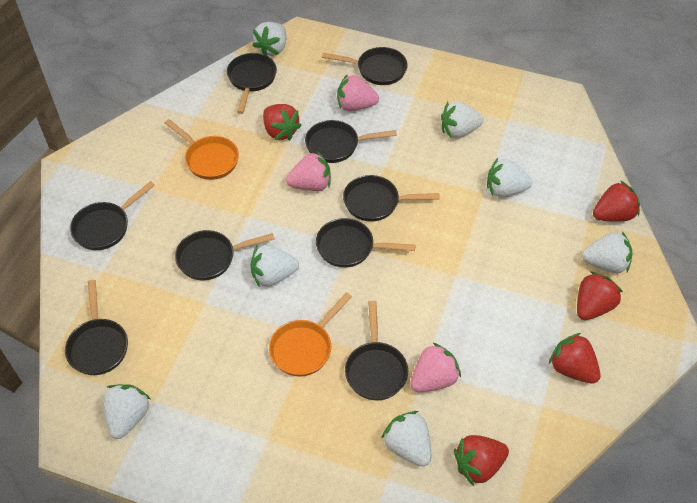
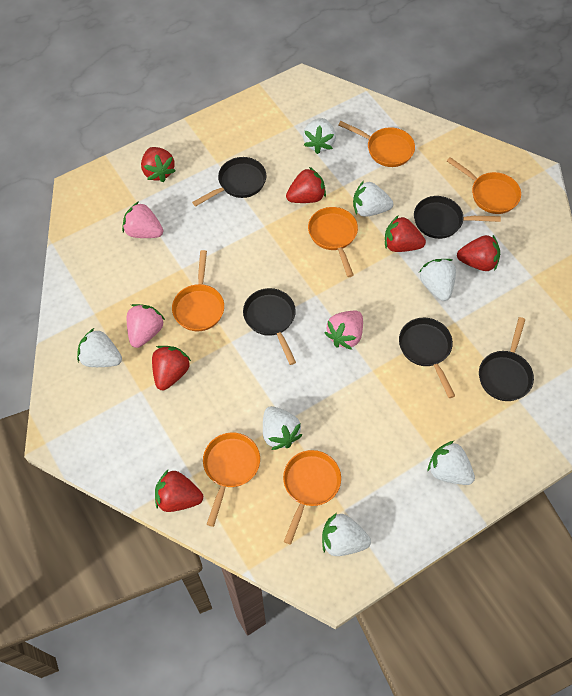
black pan: 9 -> 5
orange pan: 2 -> 6
red strawberry: 5 -> 6

